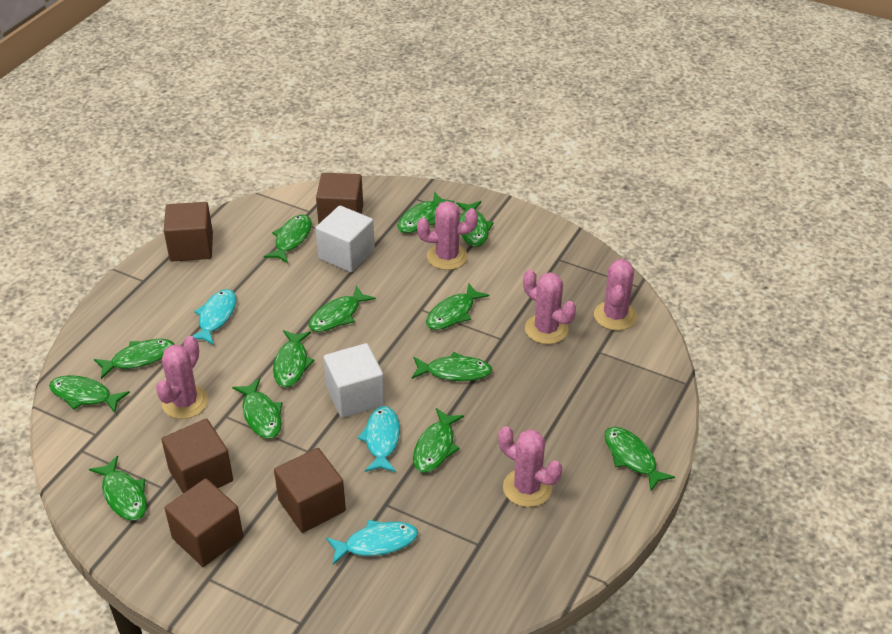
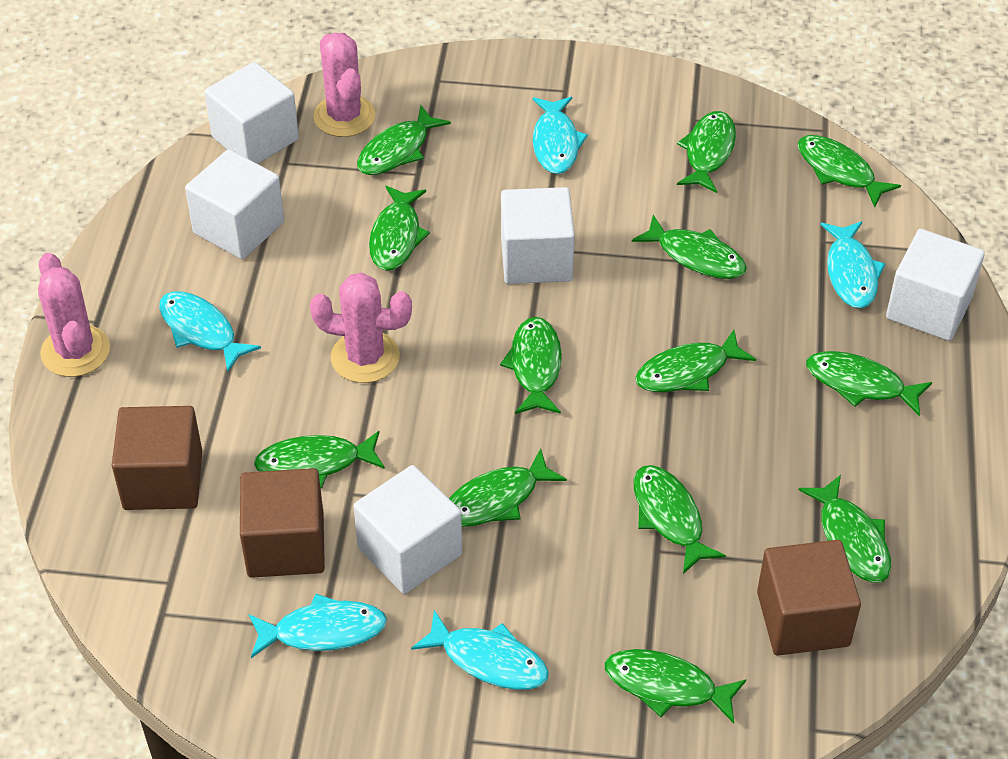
brown cube: 5 -> 3
pink cactus: 5 -> 3
turquoise fish: 3 -> 5
white cube: 2 -> 5

